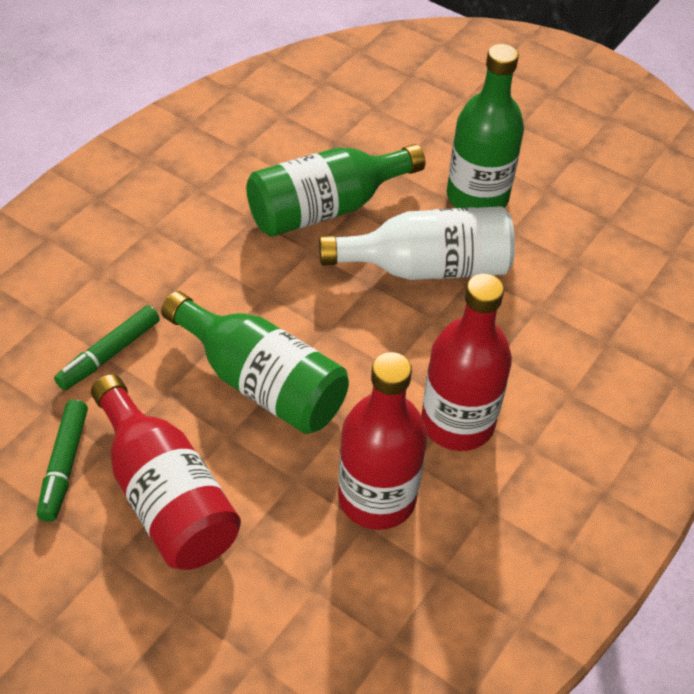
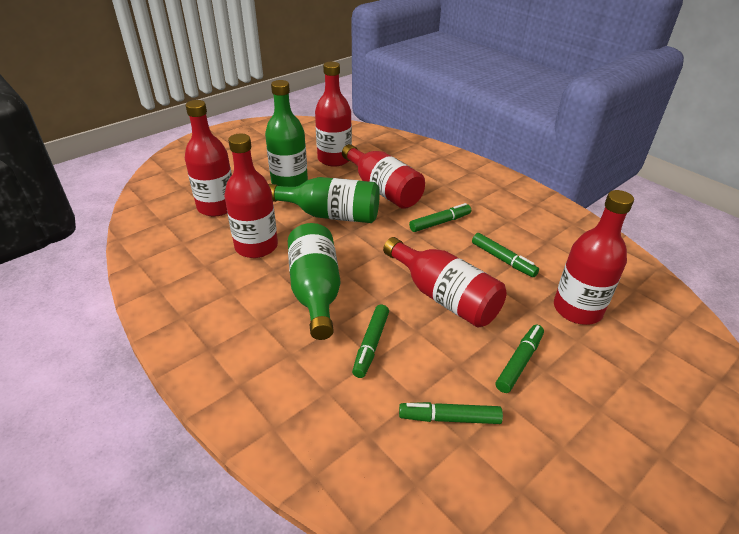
green marker: 2 -> 5
red bottle: 3 -> 6
white bottle: 1 -> 0

